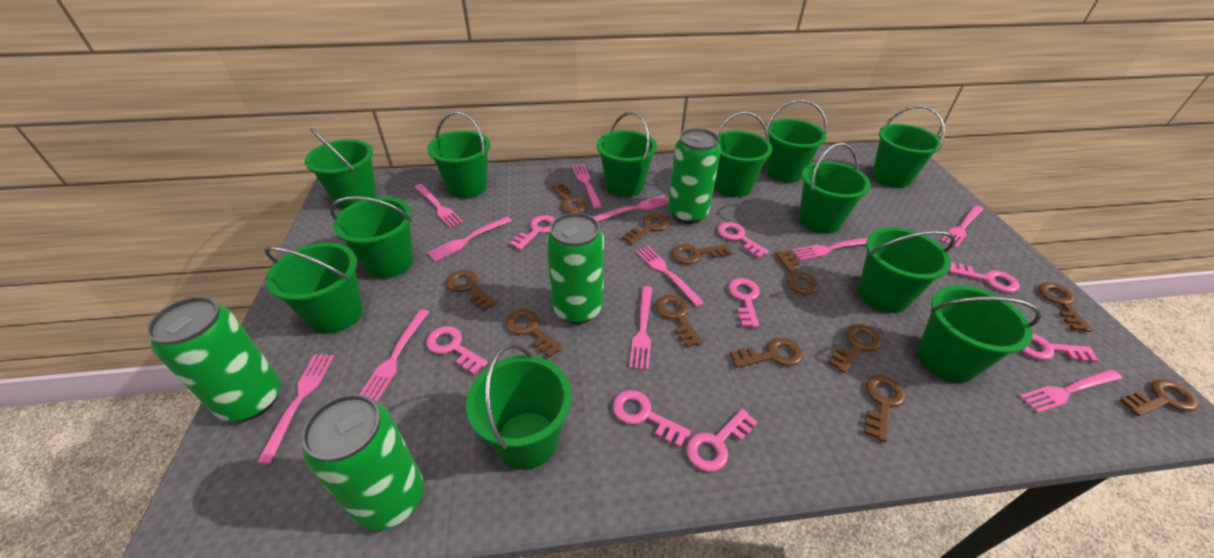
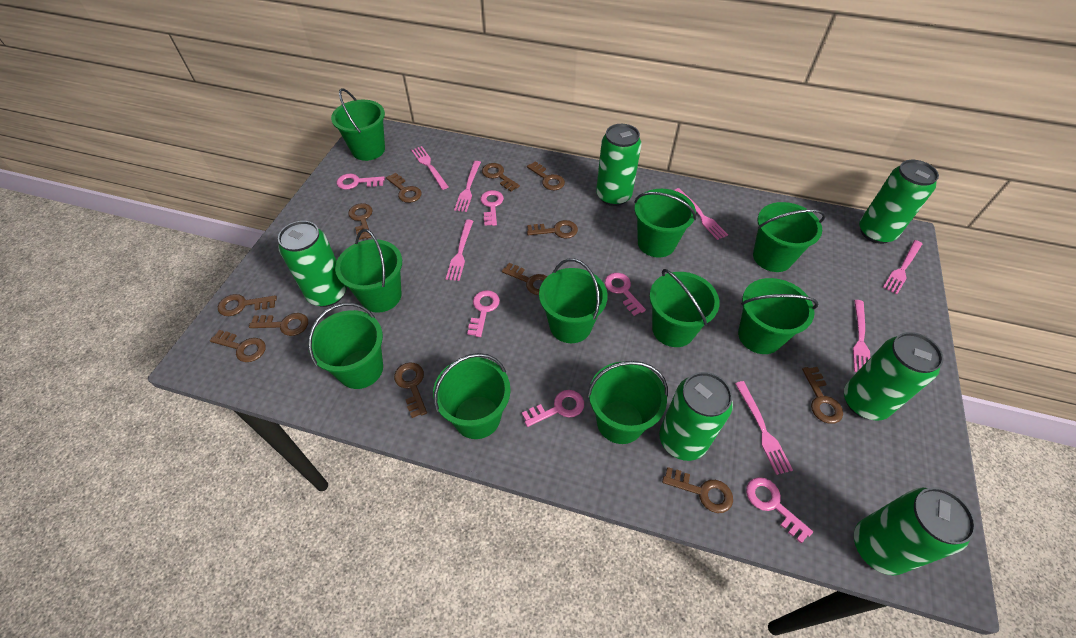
green bucket: 12 -> 10
green can: 4 -> 6
pink fork: 11 -> 7
pink key: 8 -> 6

